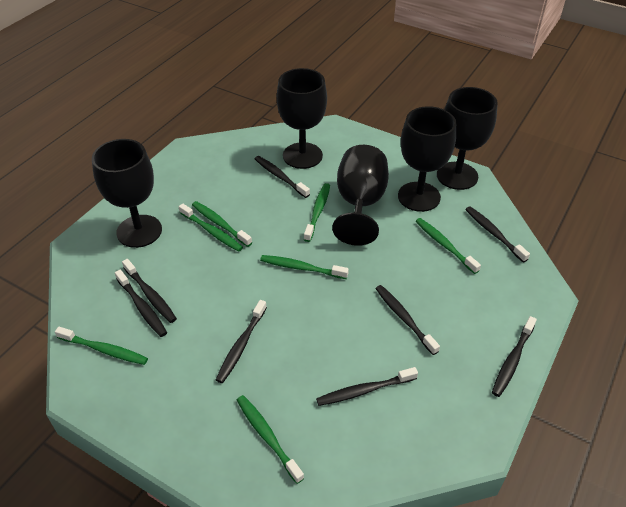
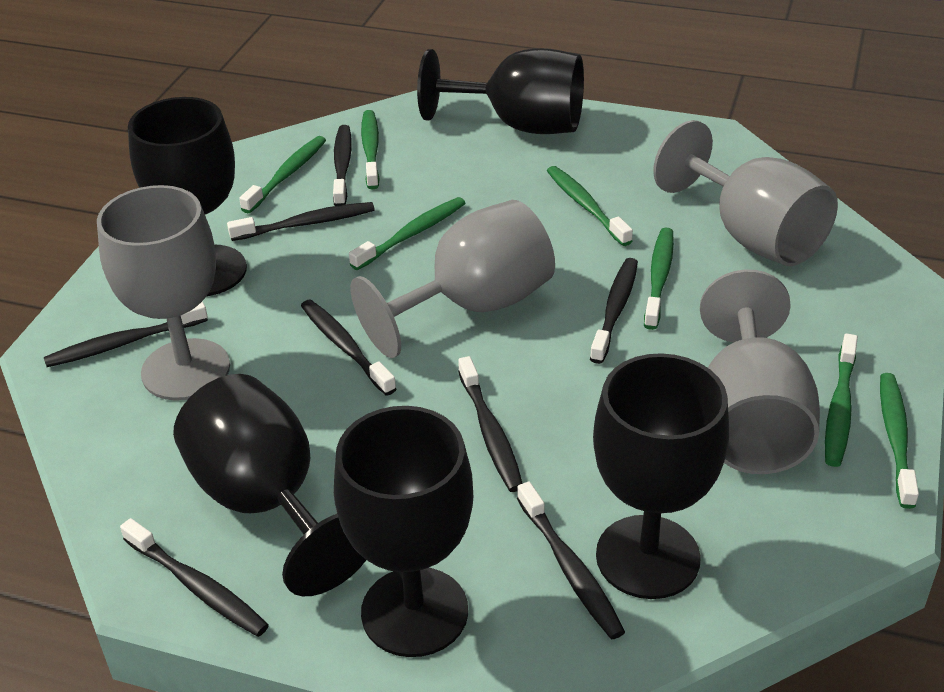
grey goblet: 0 -> 4

